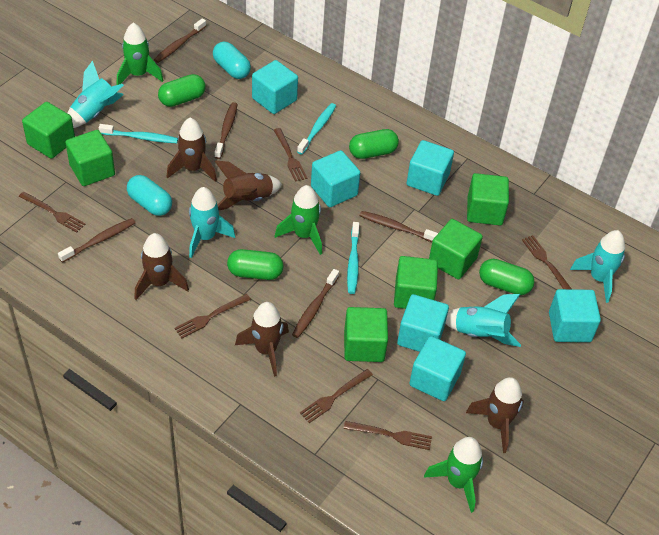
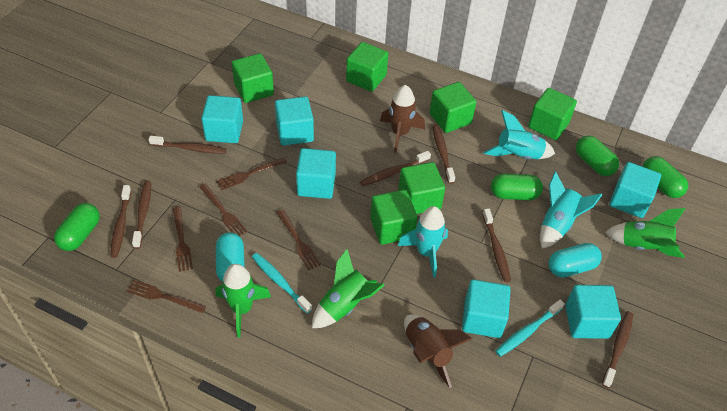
brown fork: 6 -> 5
brown rocket: 5 -> 2
brown toothbrush: 5 -> 7
turquoise rocket: 4 -> 3
turquoise toothbrush: 3 -> 2

